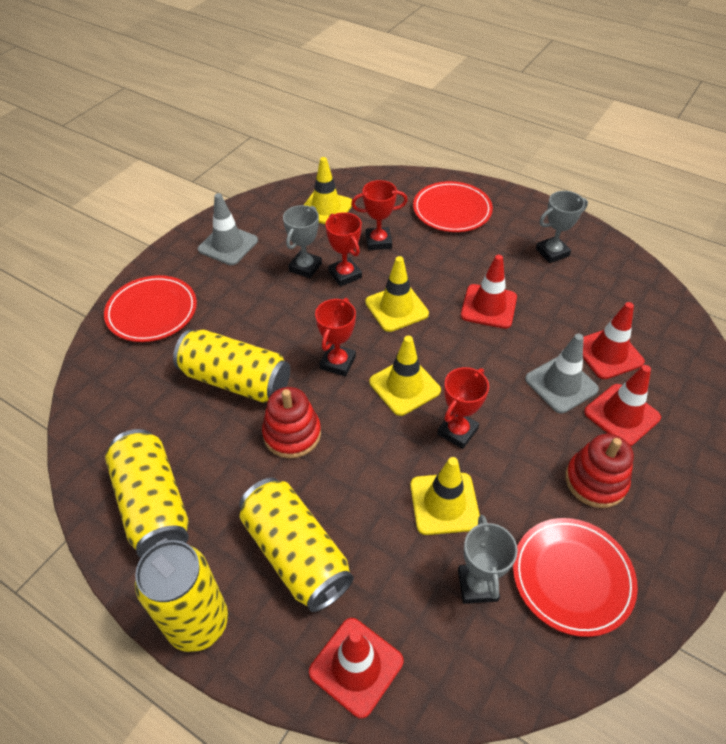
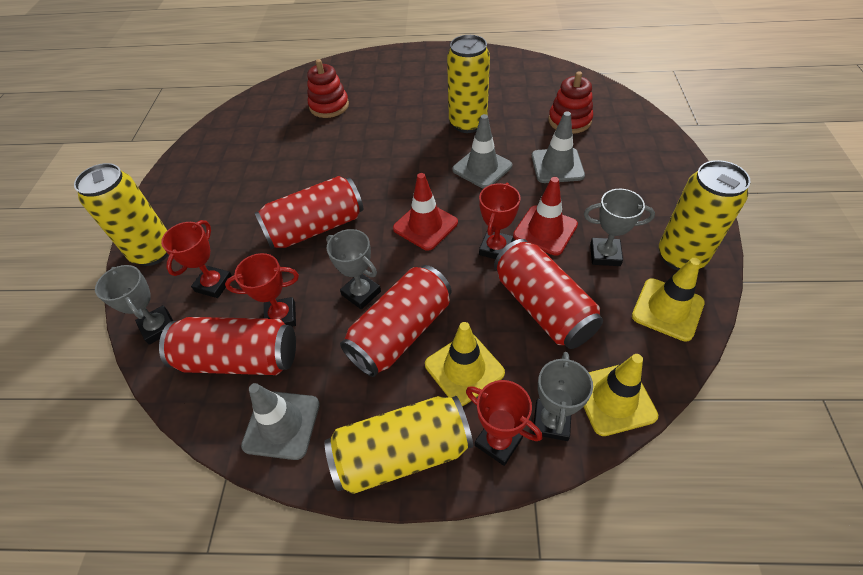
grey traffic cone: 2 -> 3
grey trophy: 3 -> 4
red can: 0 -> 4
red plate: 3 -> 0
red traffic cone: 4 -> 2
yellow traffic cone: 4 -> 3

